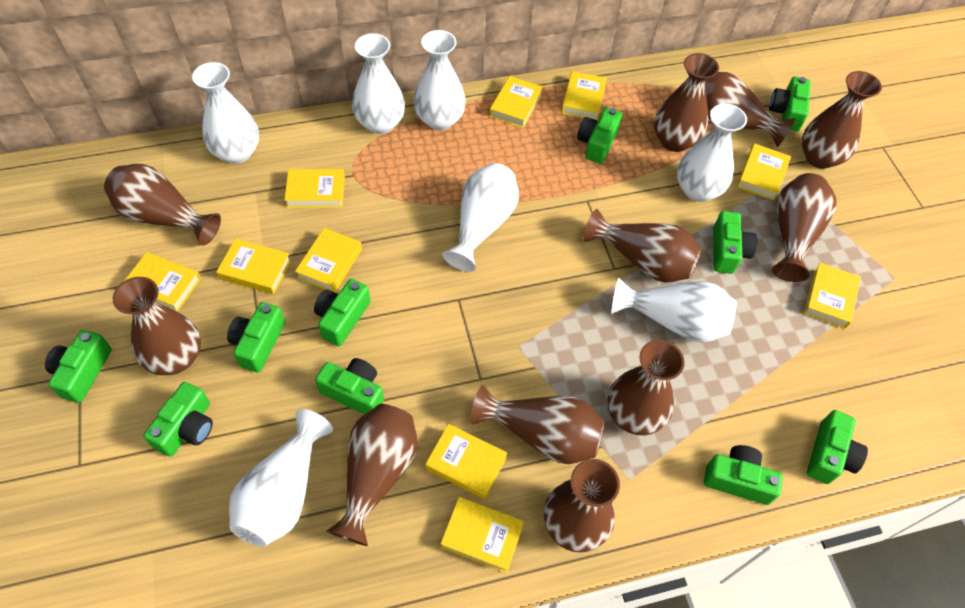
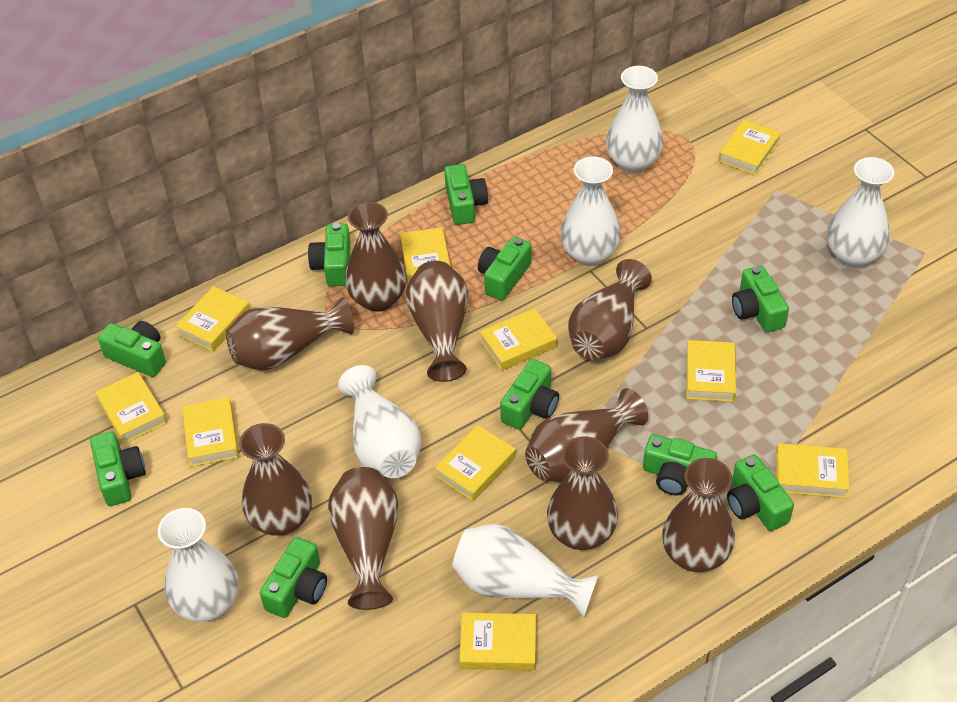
brown vase: 11 -> 9
white vase: 7 -> 6

